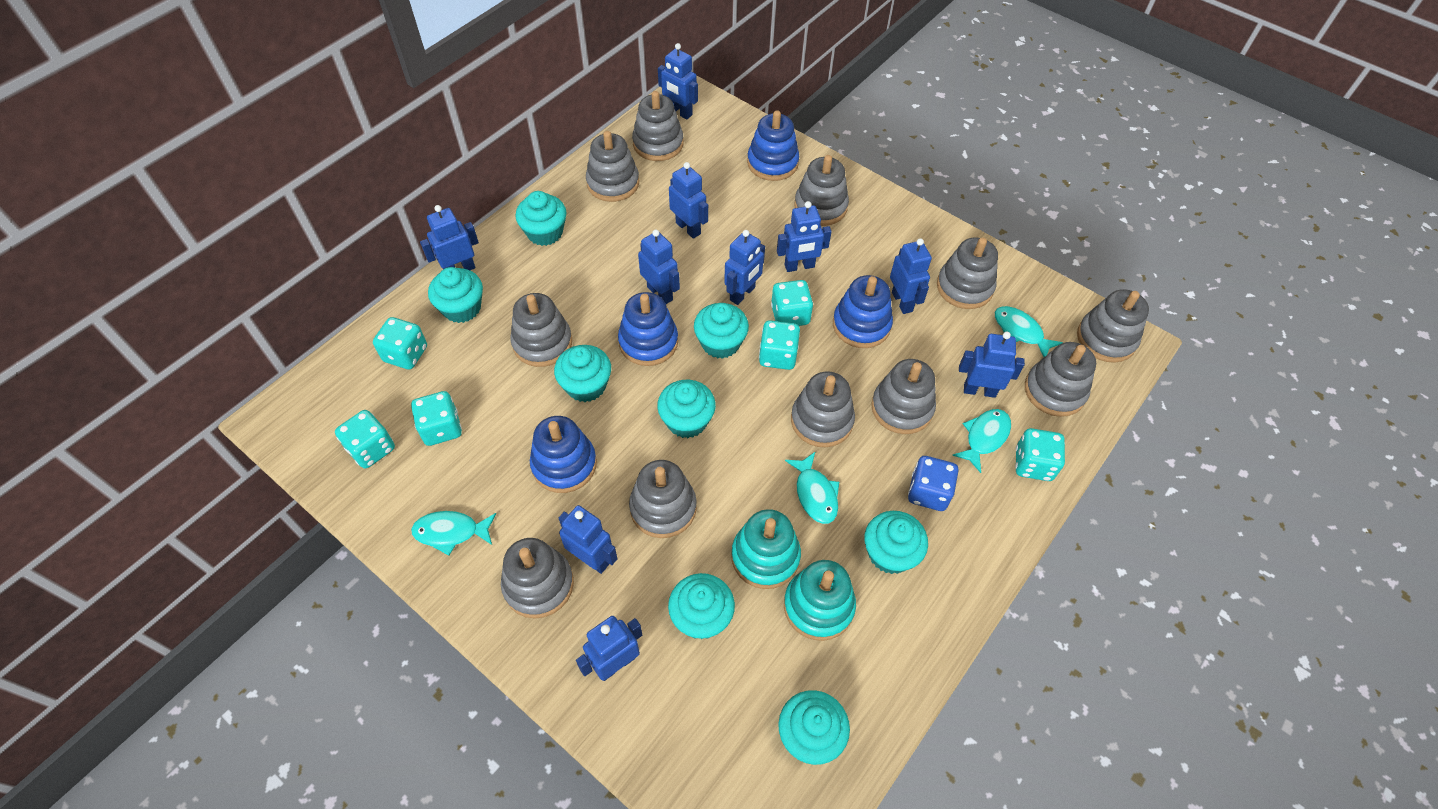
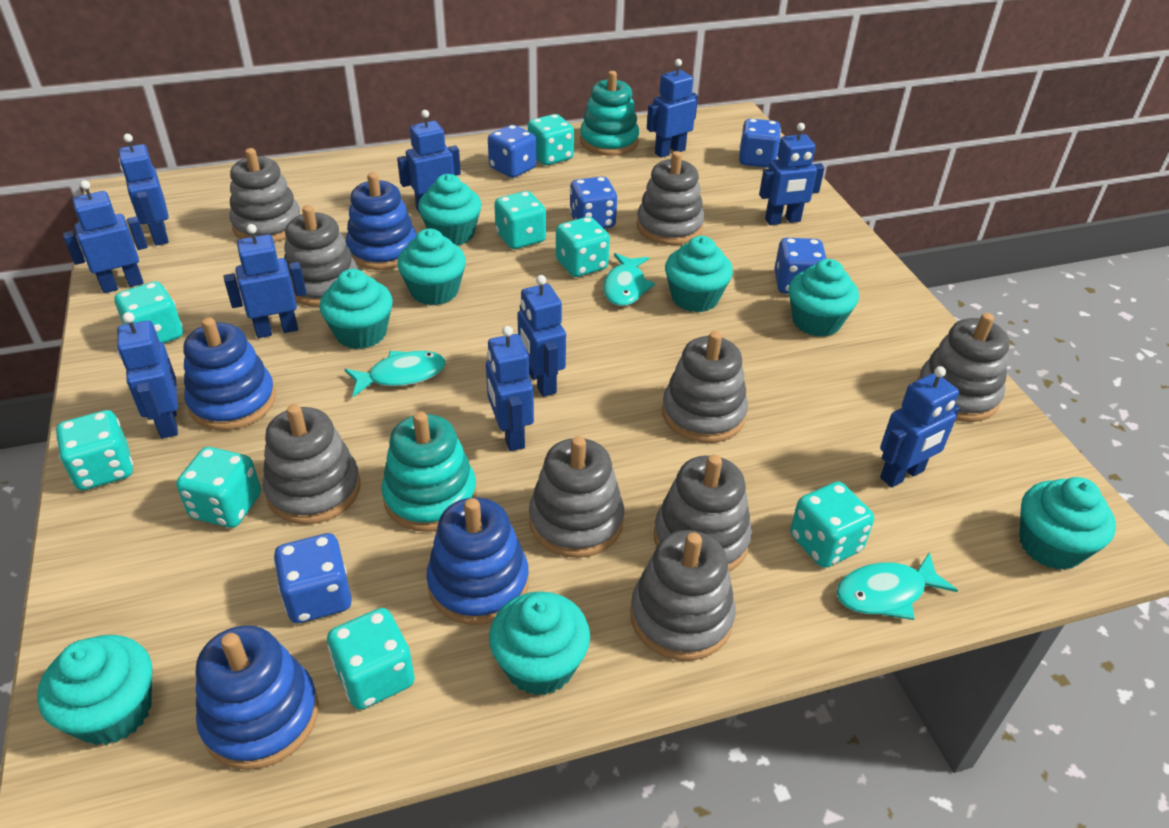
blue dice: 1 -> 5
grey stacking toy: 11 -> 9
turquoise dice: 6 -> 8
turquoise fish: 4 -> 3

